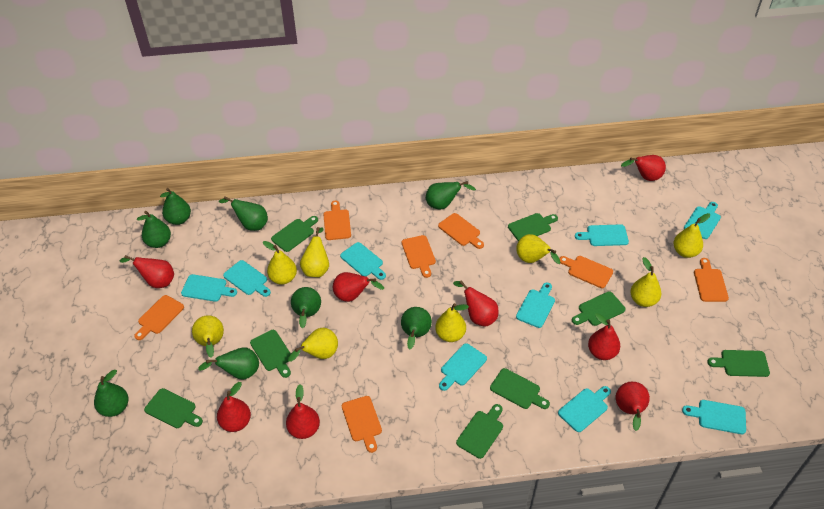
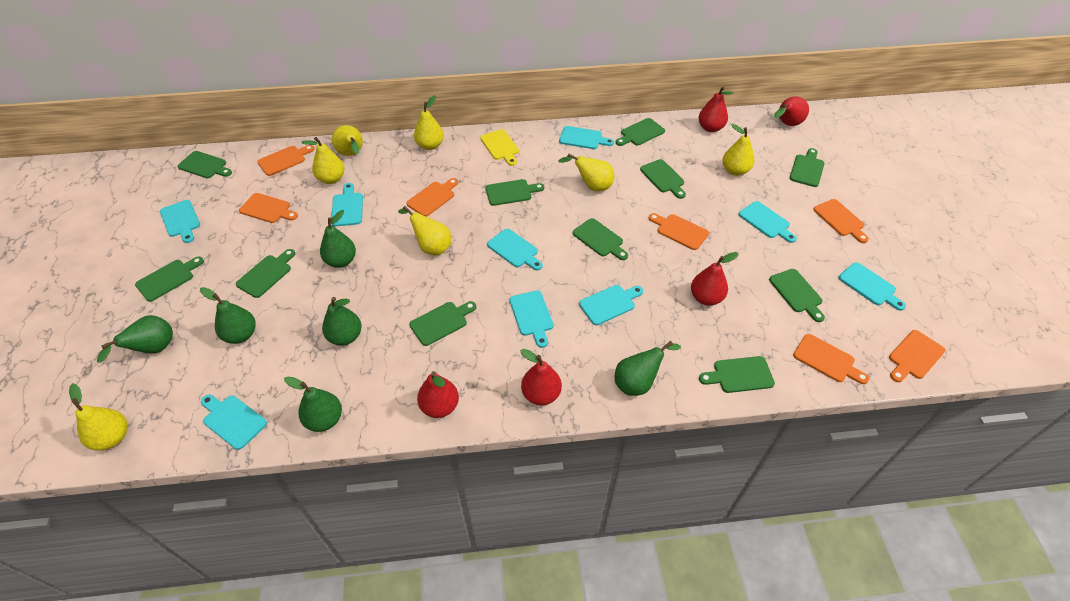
green cutting board: 8 -> 11
green pear: 8 -> 6
red pear: 8 -> 5
yellow cutting board: 0 -> 1
yellow pear: 8 -> 7

